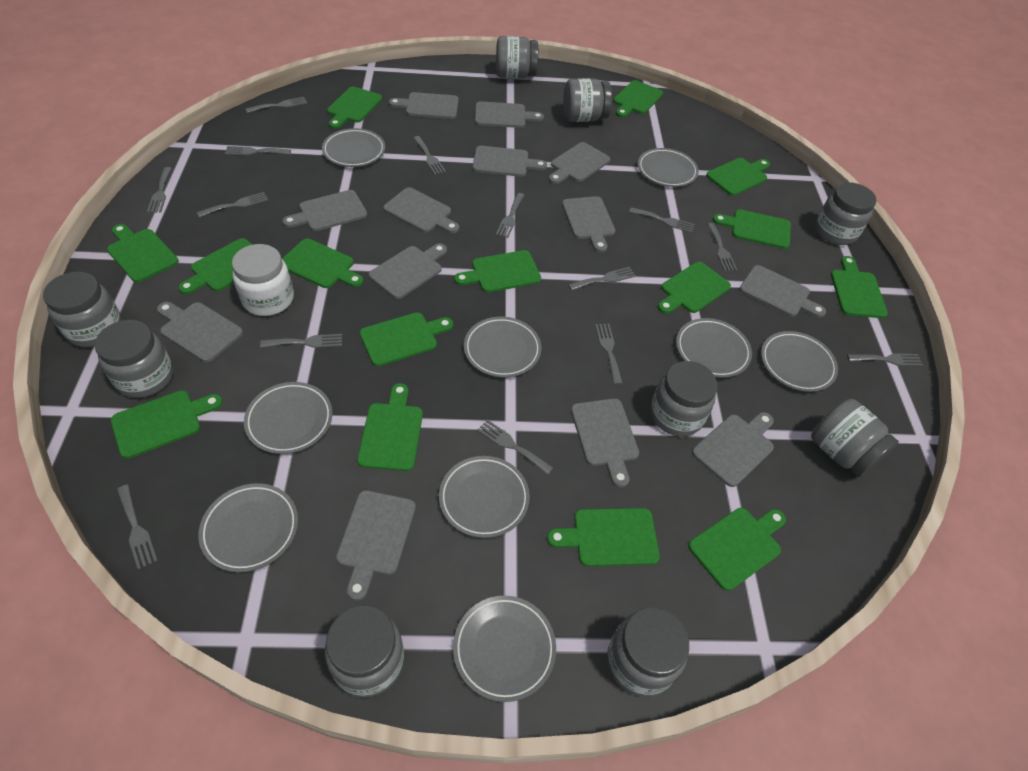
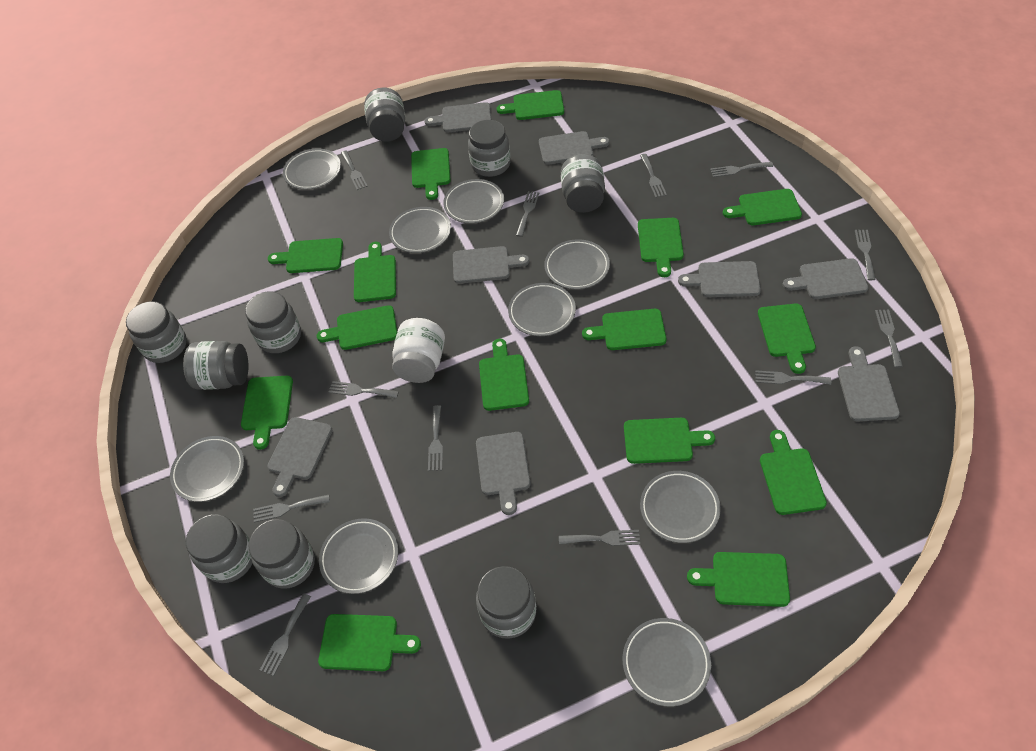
grey cutting board: 13 -> 8
grey fork: 14 -> 12

